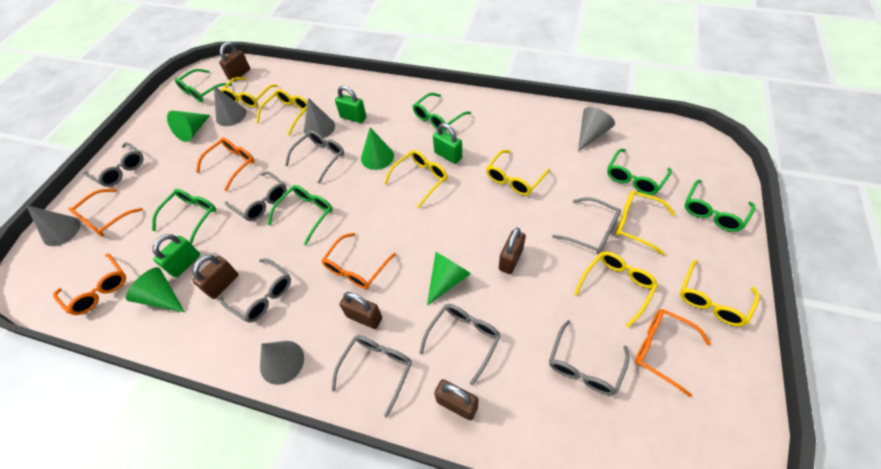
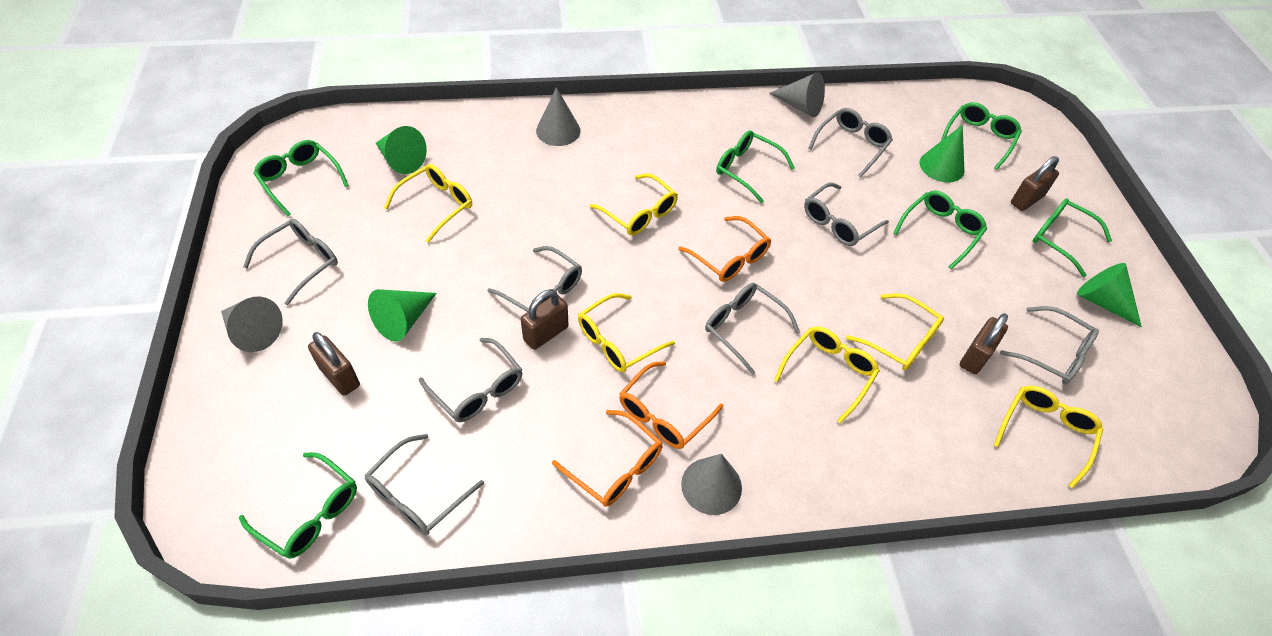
brown padlock: 5 -> 4
green padlock: 3 -> 0
grey cone: 5 -> 4
orange glasses: 5 -> 3
yellow glasses: 7 -> 6

